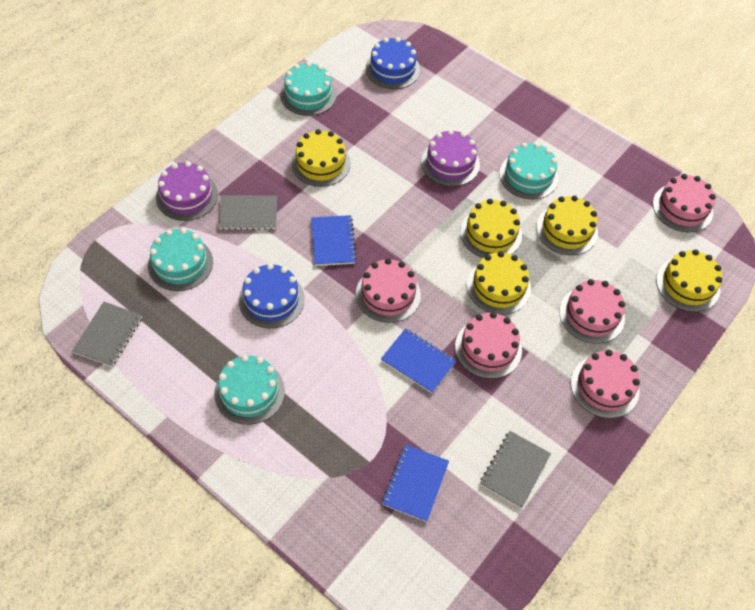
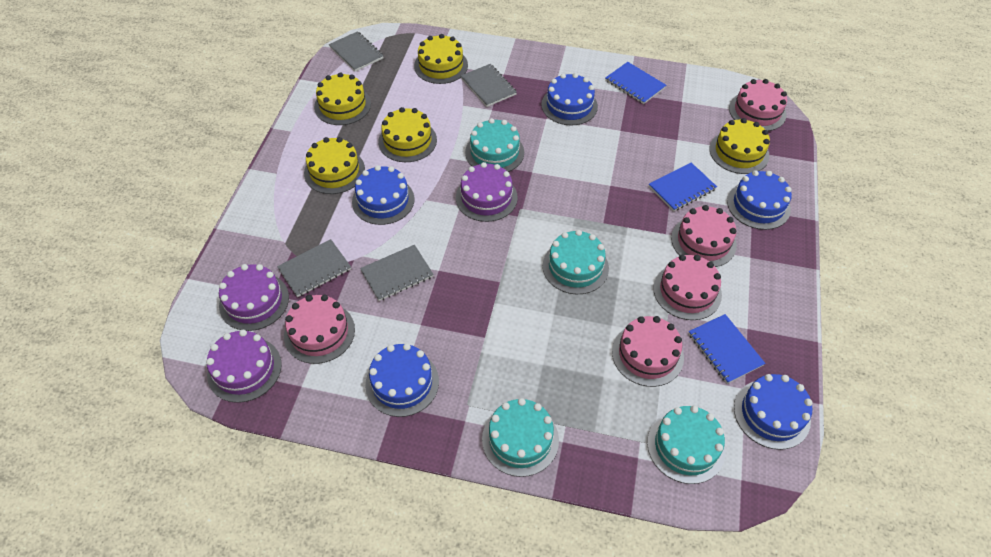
blue cake: 2 -> 5
grey notebook: 3 -> 4
purple cake: 2 -> 3

